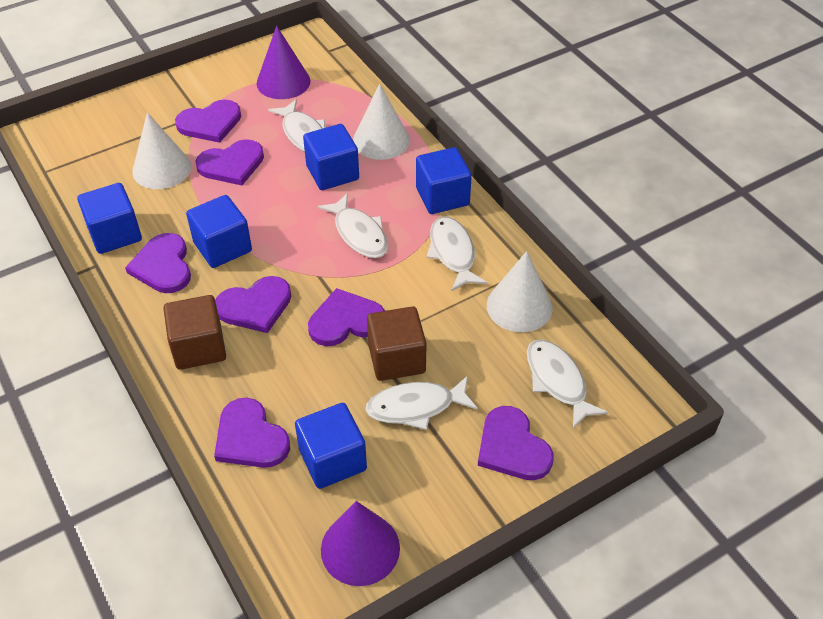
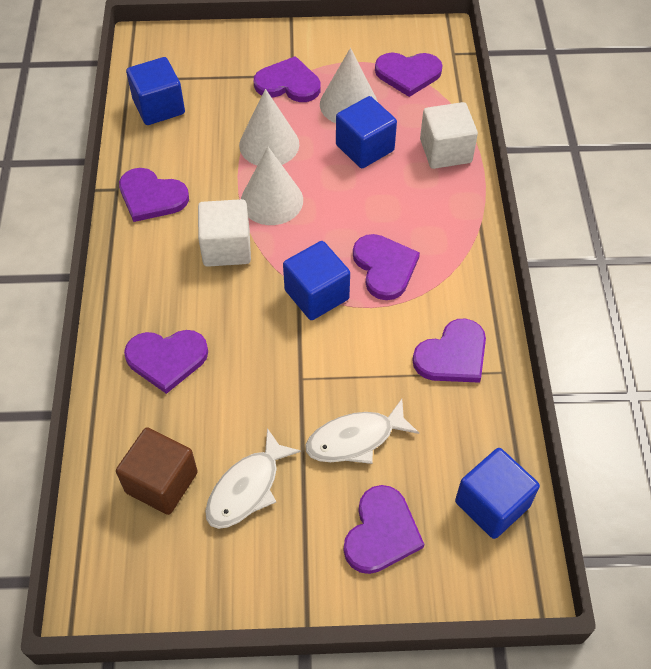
blue cube: 5 -> 4
brown cube: 2 -> 1
purple cone: 2 -> 0
white cube: 0 -> 2
white fish: 5 -> 2

